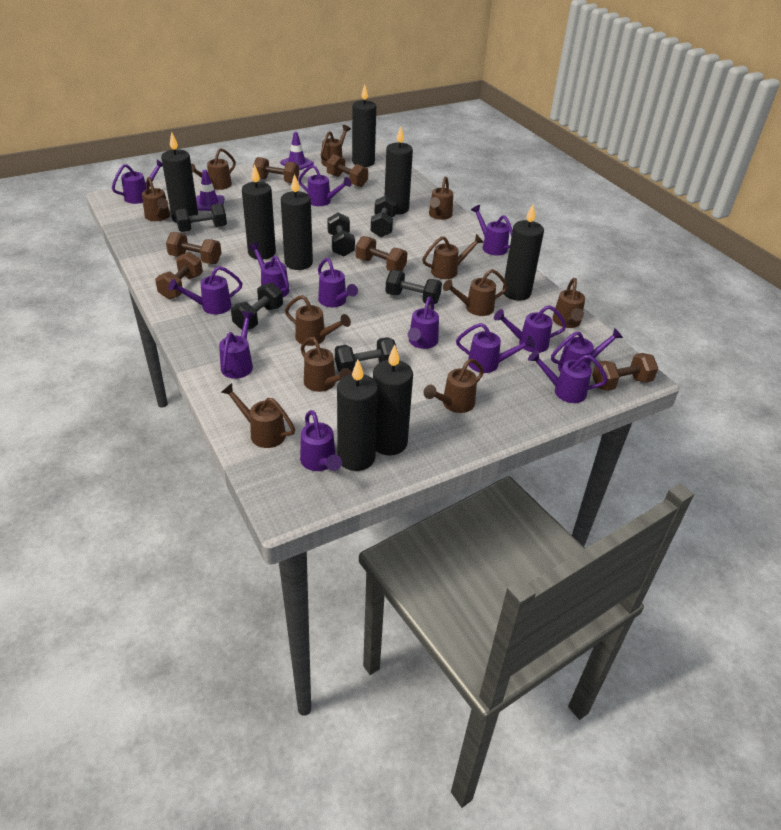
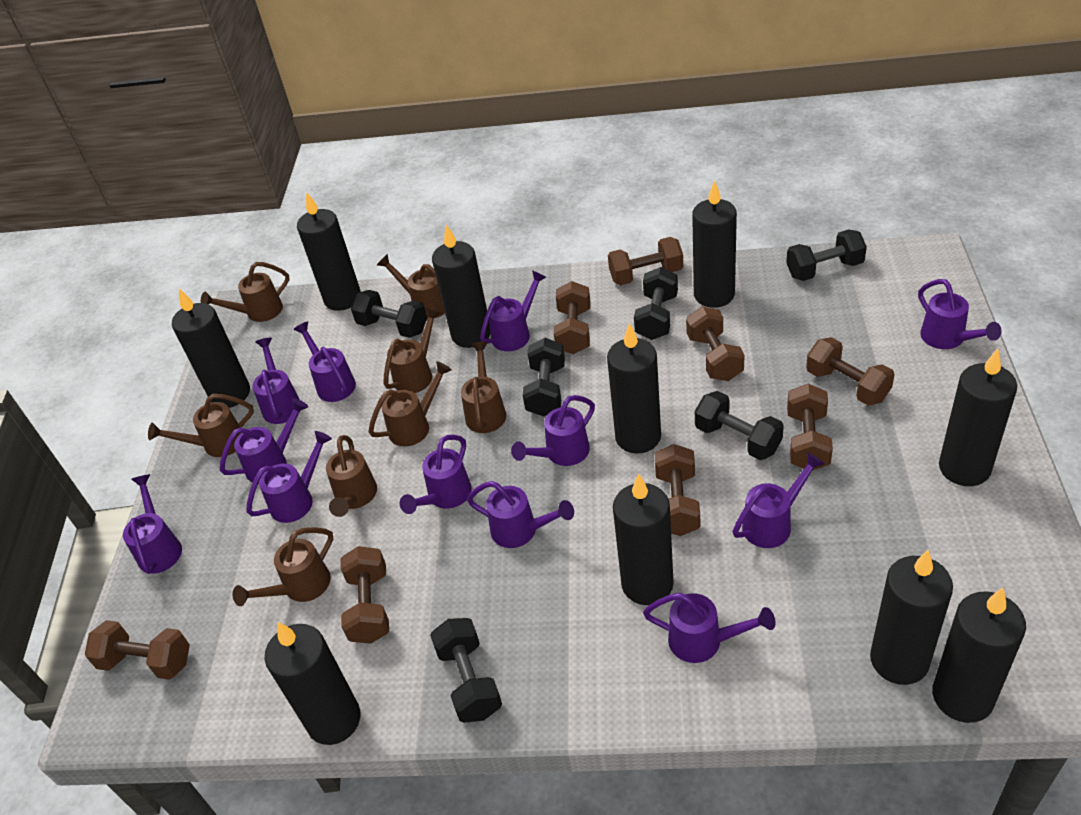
black candle: 8 -> 10
brown dumbbell: 6 -> 8
brown watering can: 11 -> 8
purple traffic cone: 2 -> 0
purple watering can: 13 -> 12

